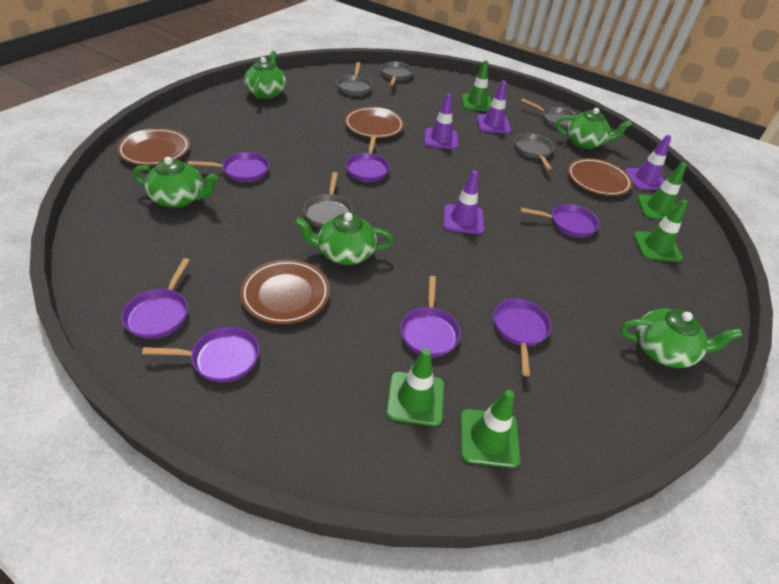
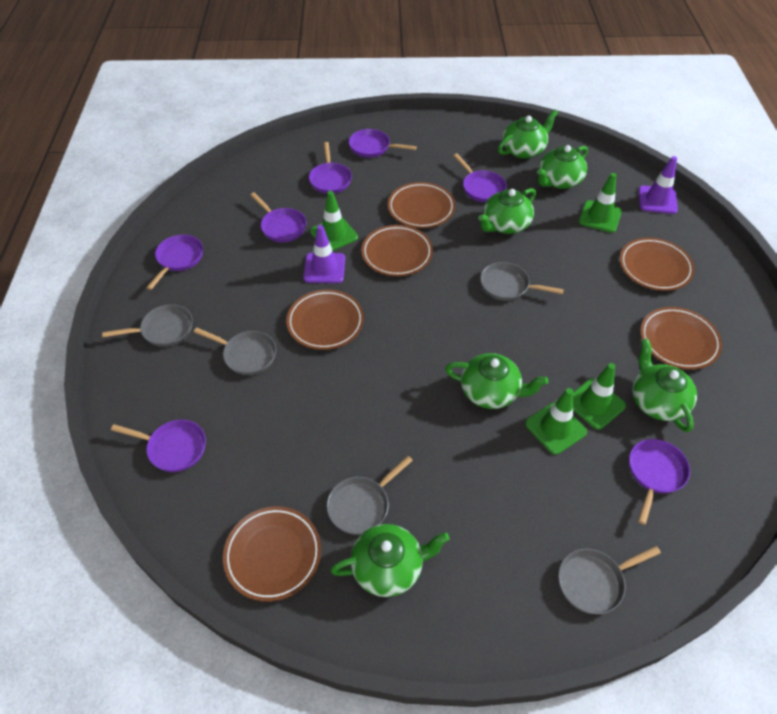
brown plate: 4 -> 6
green teapot: 5 -> 6
green traffic cone: 5 -> 4
purple traffic cone: 4 -> 2

